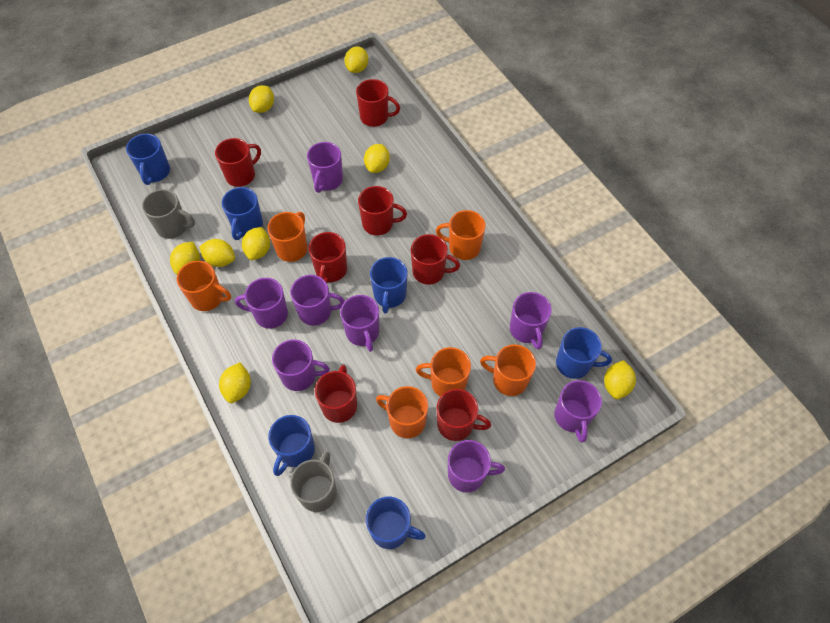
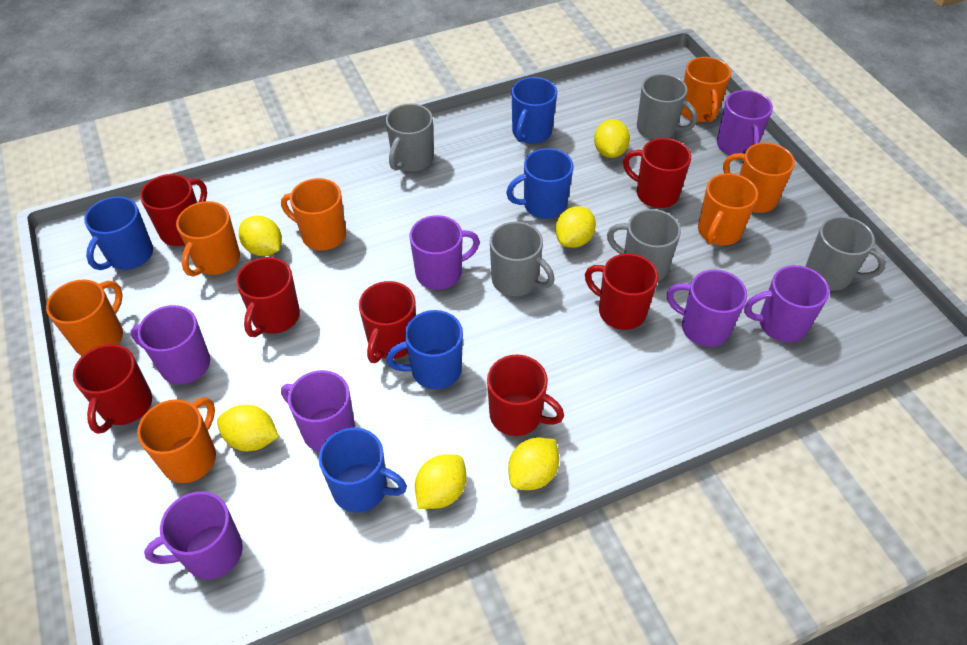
blue mug: 6 -> 5
grey mug: 2 -> 5
orange mug: 6 -> 7
purple mug: 8 -> 7
yellow lemon: 8 -> 6

